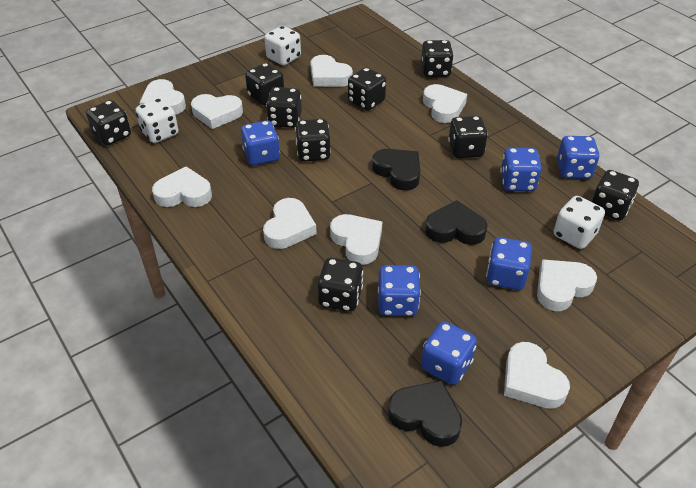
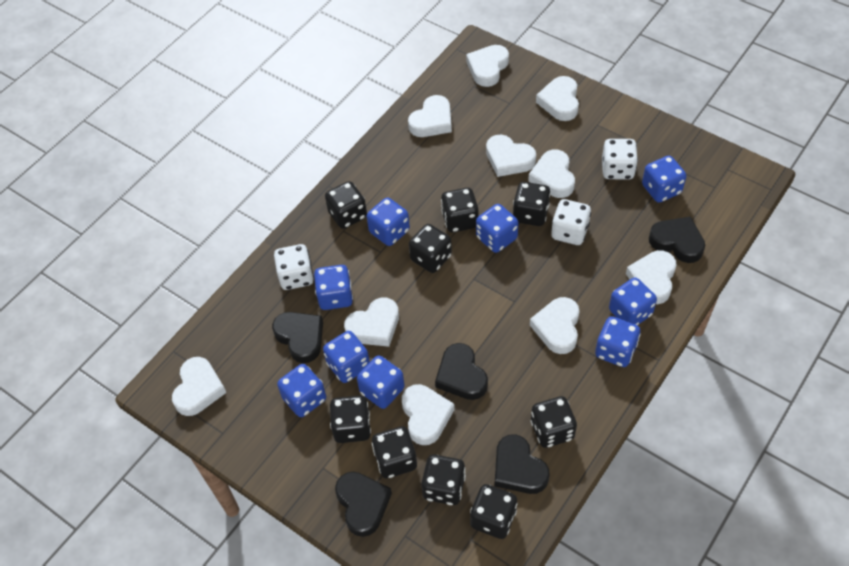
black heart: 3 -> 5
blue dice: 6 -> 9
white heart: 9 -> 10

